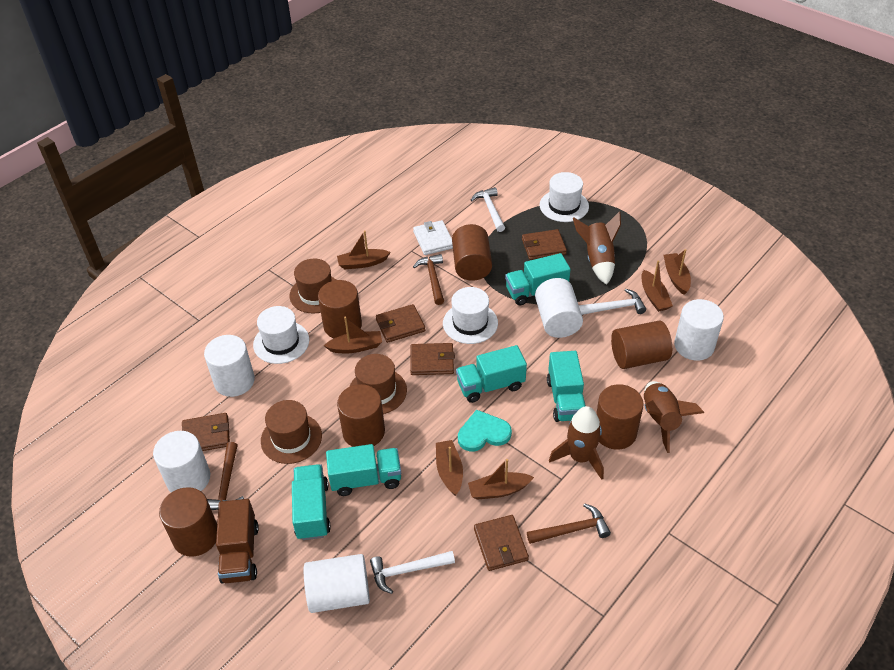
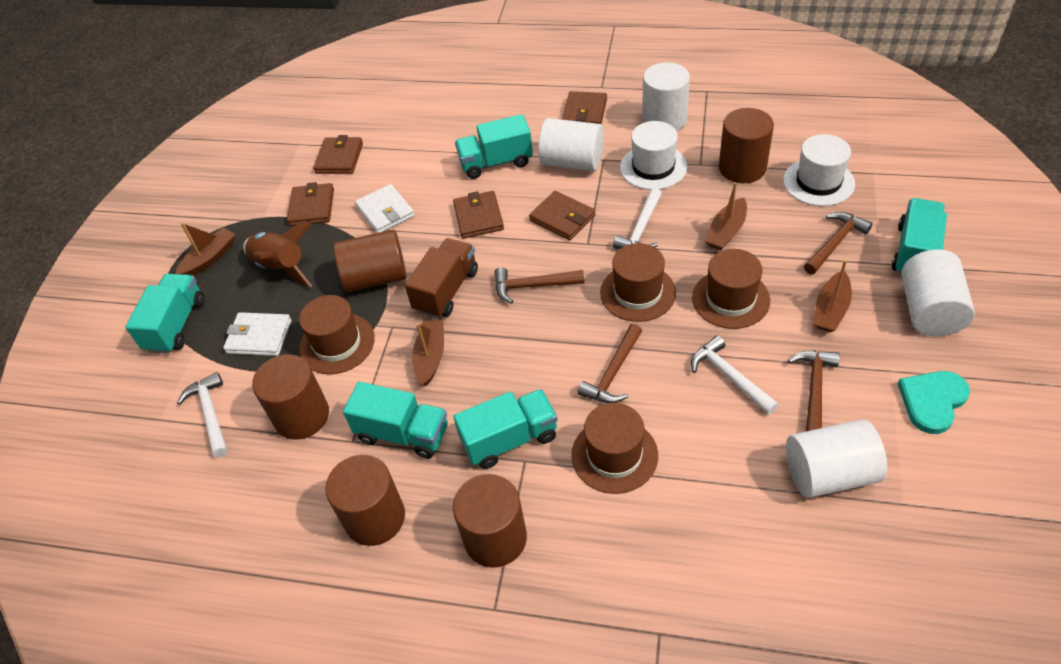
brown boat: 6 -> 4
brown cylinder: 6 -> 5
brown hammer: 3 -> 4
brown hat: 3 -> 4
brown rocket: 3 -> 1
white cylinder: 5 -> 4
white hat: 3 -> 2
white wallet: 1 -> 2

